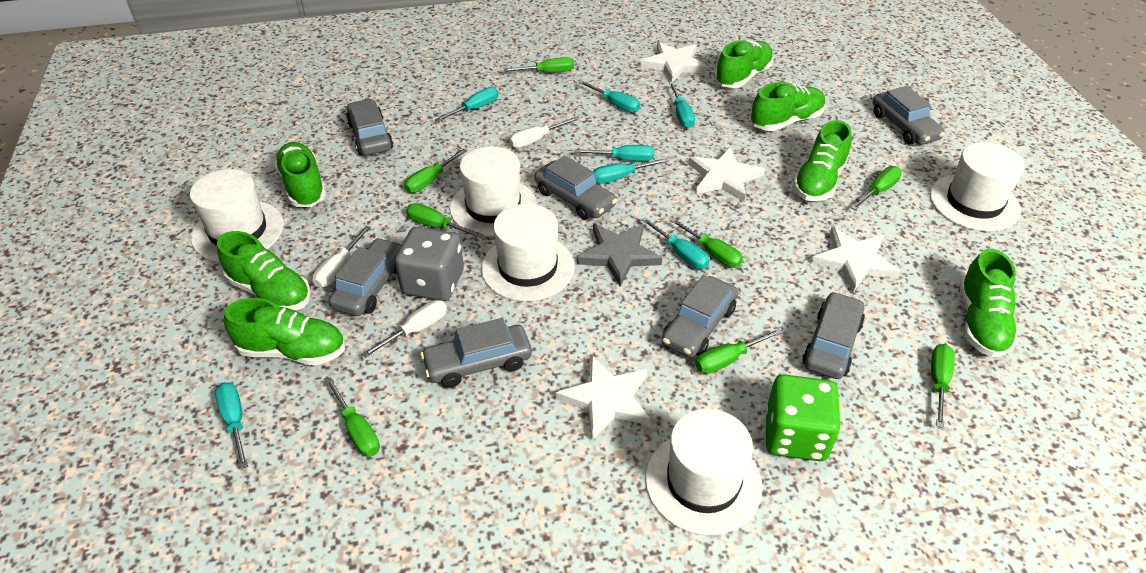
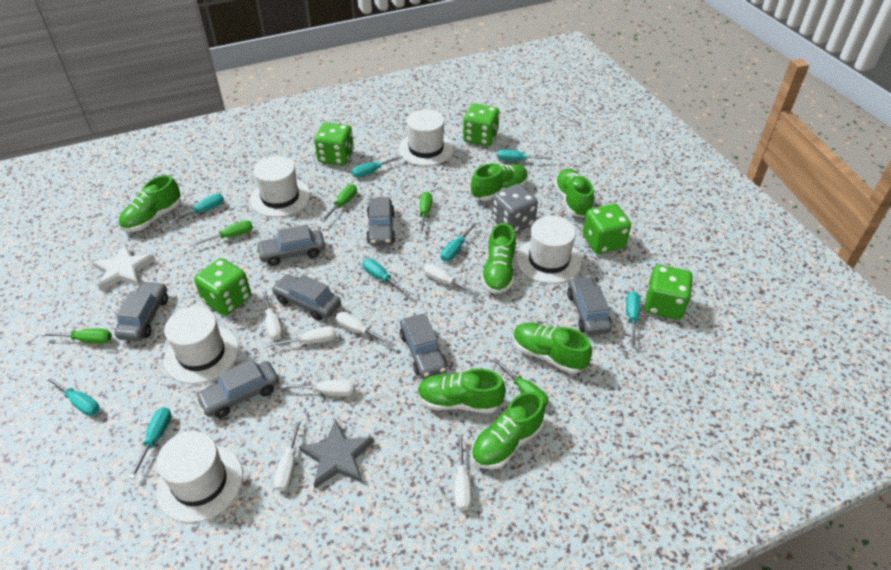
green dice: 1 -> 5
green screwdriver: 8 -> 5
turquoise screwdriver: 7 -> 8
white screwdriver: 3 -> 7
white star: 4 -> 1

